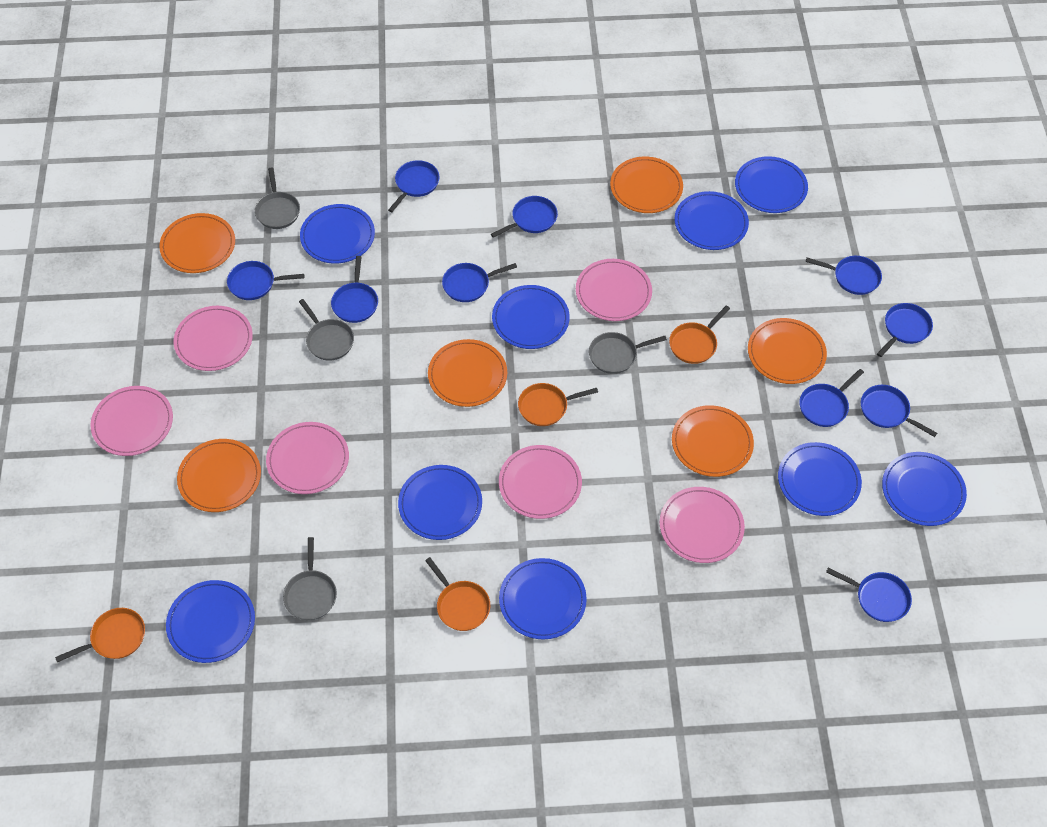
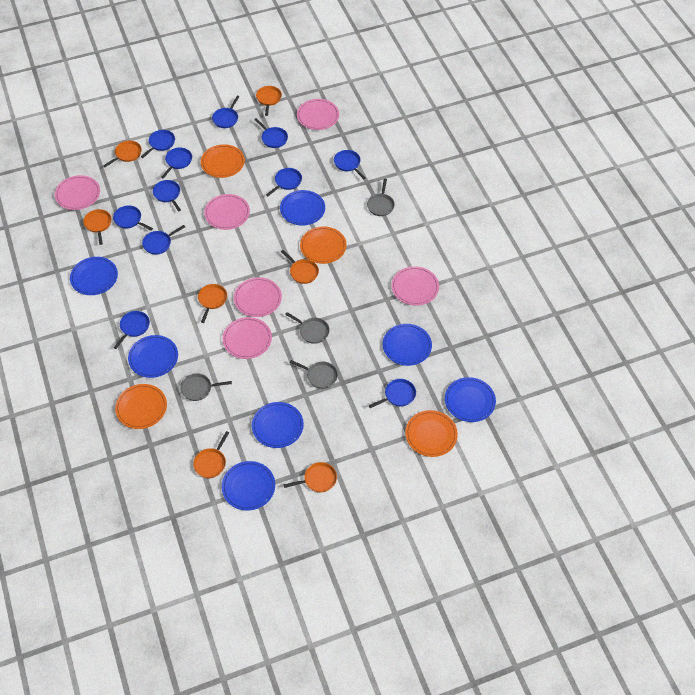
blue pan: 10 -> 11
blue plate: 9 -> 7
orange pan: 4 -> 7
orange plate: 6 -> 4

